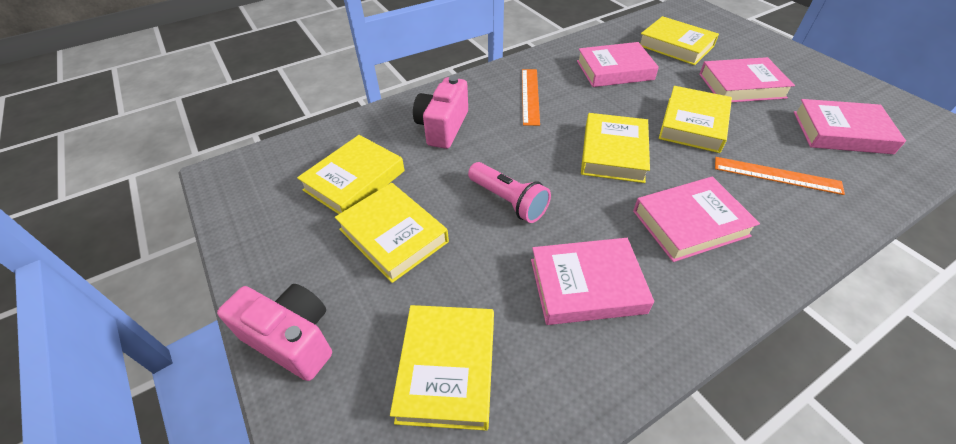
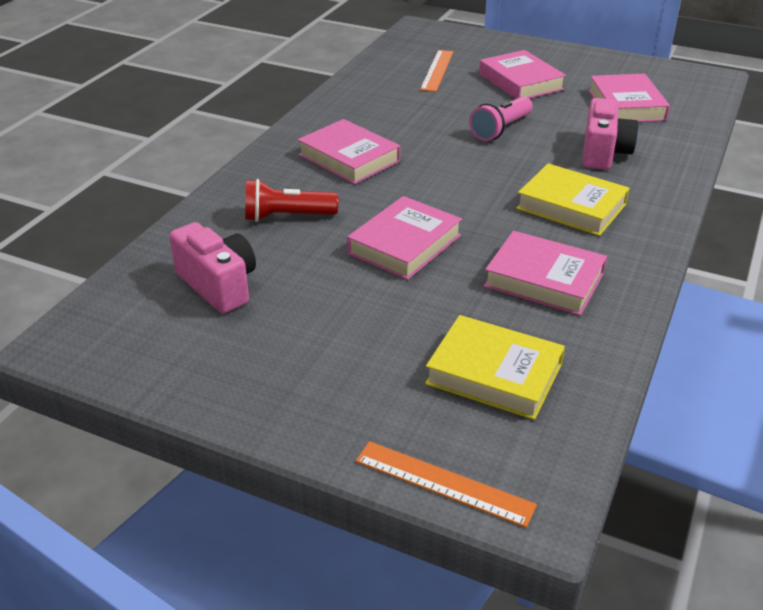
red flashlight: 0 -> 1
yellow book: 6 -> 2

